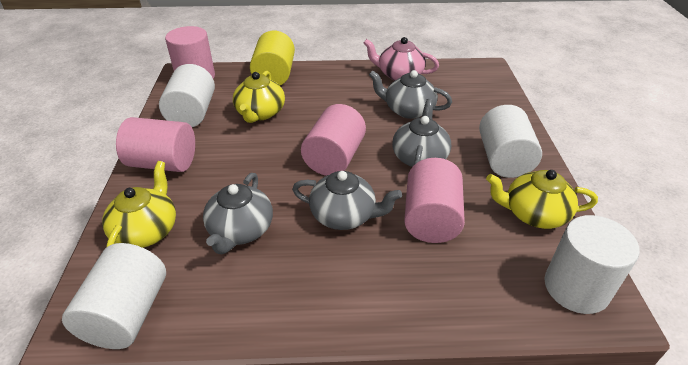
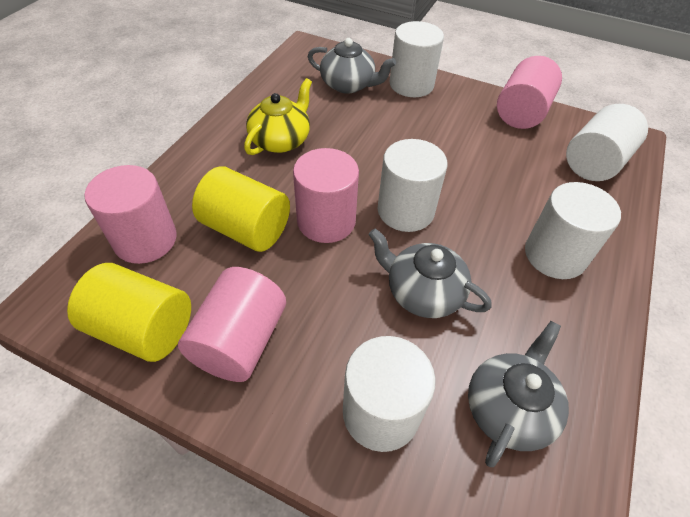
grey teapot: 4 -> 3
pink teapot: 1 -> 0
white cylinder: 4 -> 5
yellow cylinder: 1 -> 2
yellow teapot: 3 -> 1

